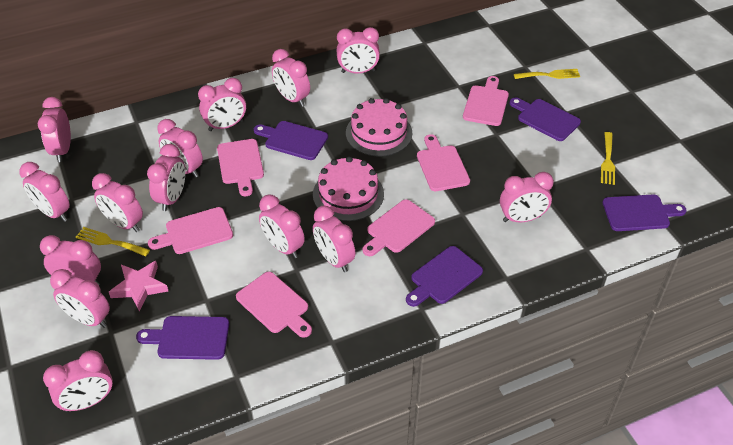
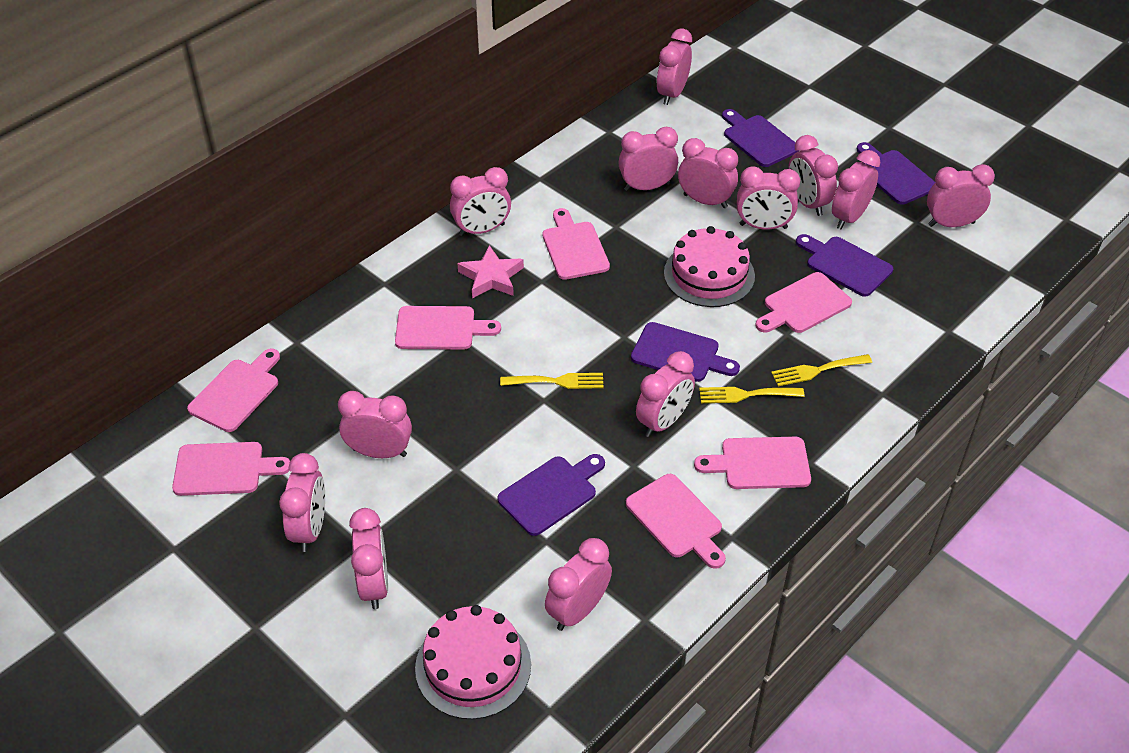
pink clock: 14 -> 13
pink cutting board: 6 -> 7

